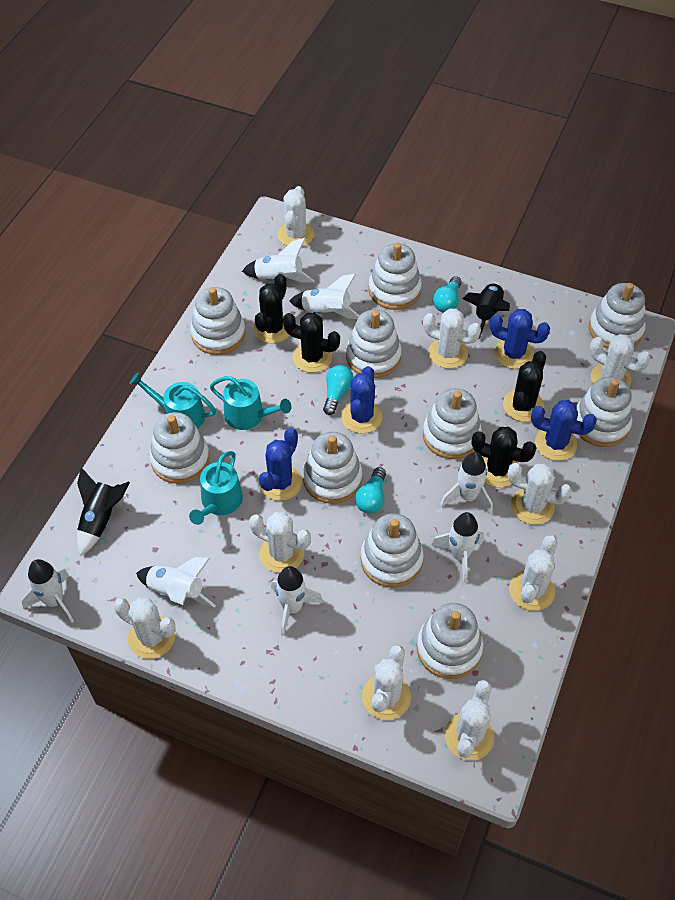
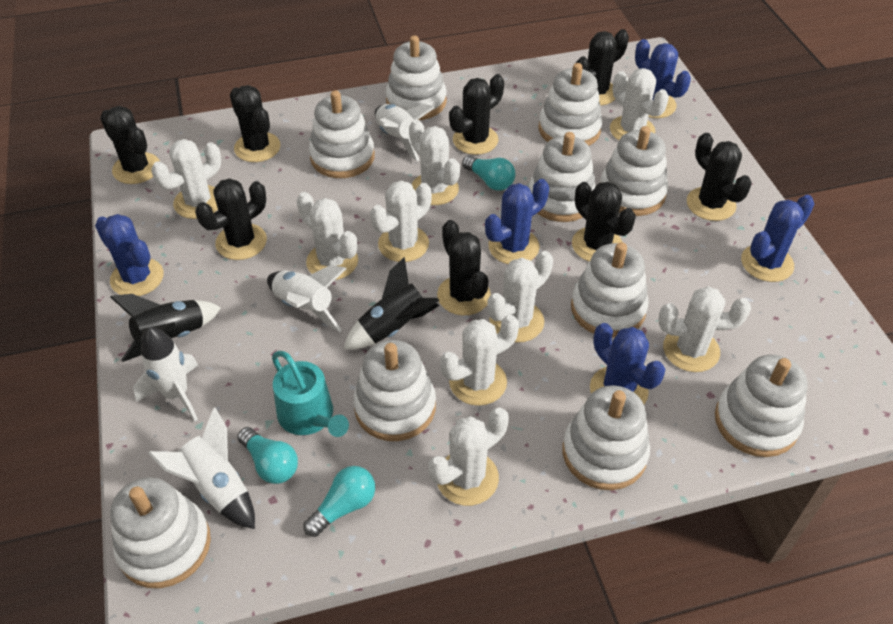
black cactus: 4 -> 8
blue cactus: 4 -> 5
turquoise watering can: 3 -> 1
white rocket: 7 -> 4

